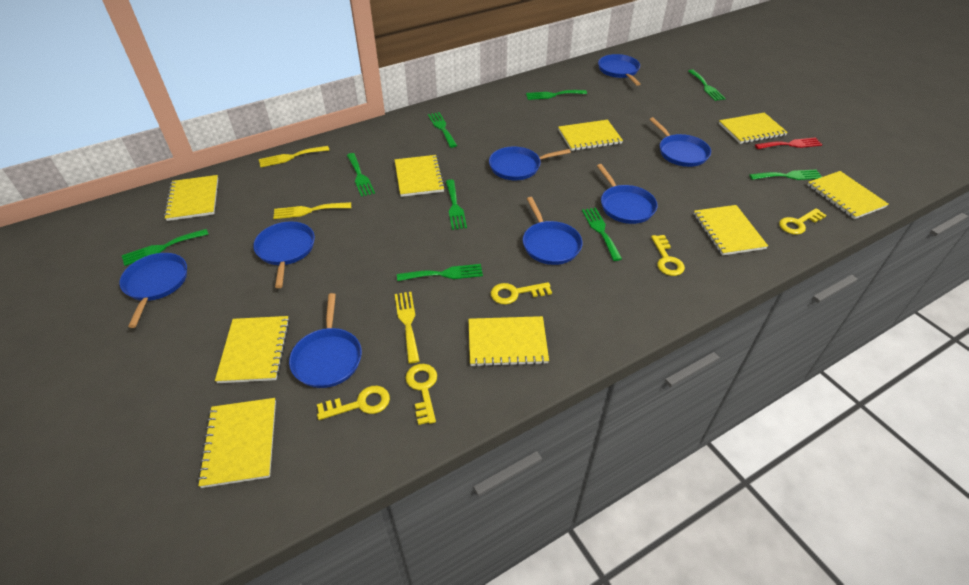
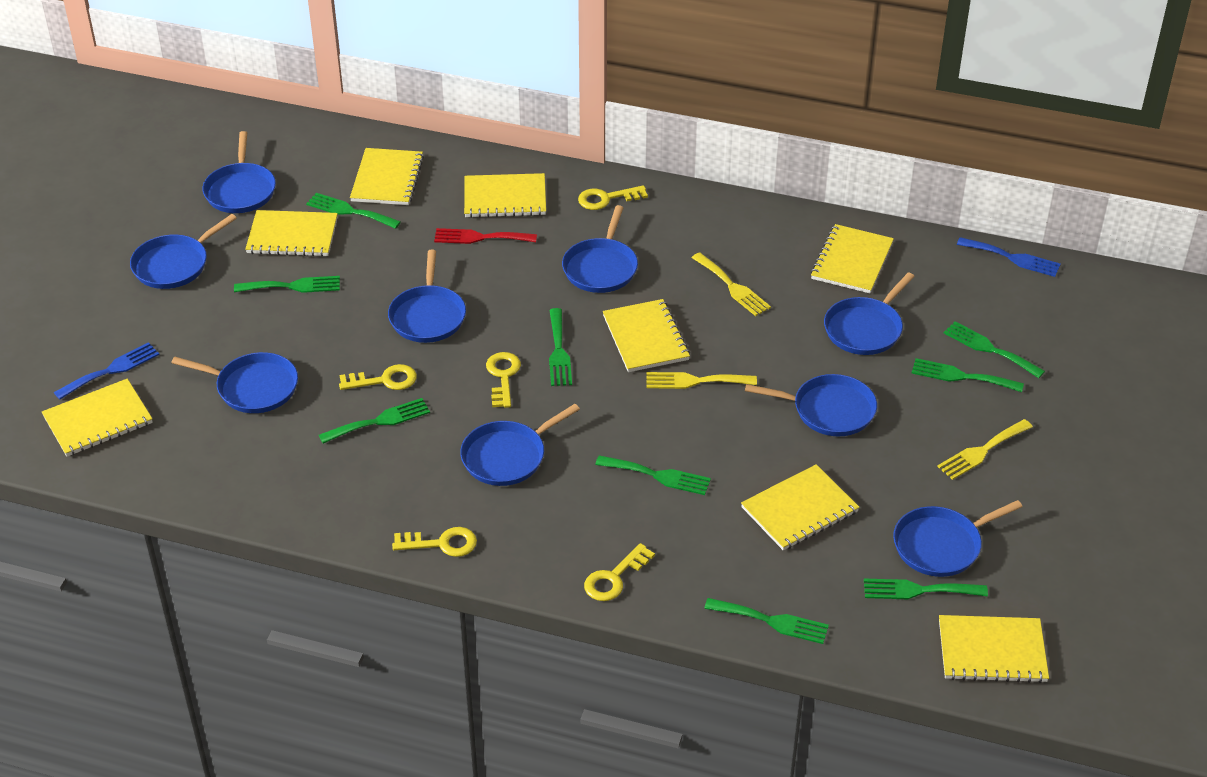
blue fork: 0 -> 2
blue pan: 8 -> 9
yellow notebook: 9 -> 8

